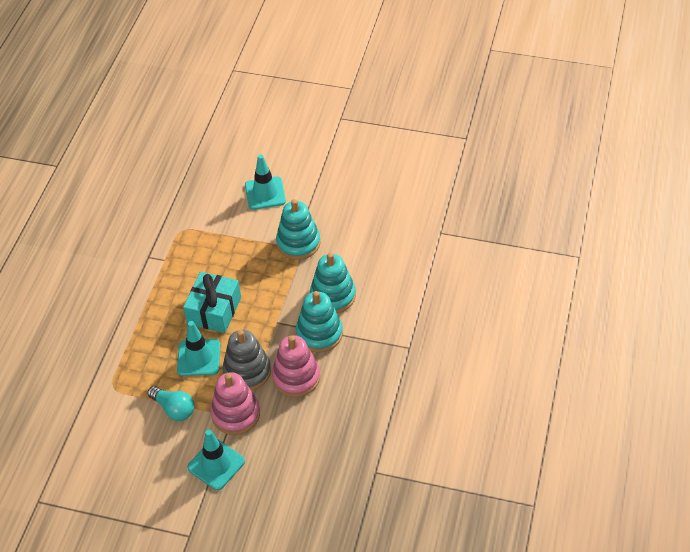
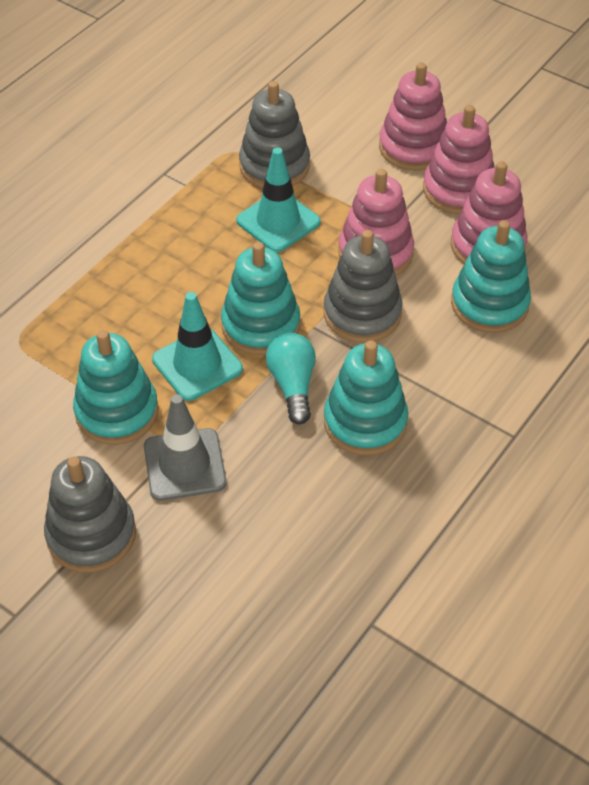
grey stacking toy: 1 -> 3
grey traffic cone: 0 -> 1
pink stacking toy: 2 -> 4
turquoise gift: 1 -> 0
turquoise stacking toy: 3 -> 4
turquoise traffic cone: 3 -> 2

